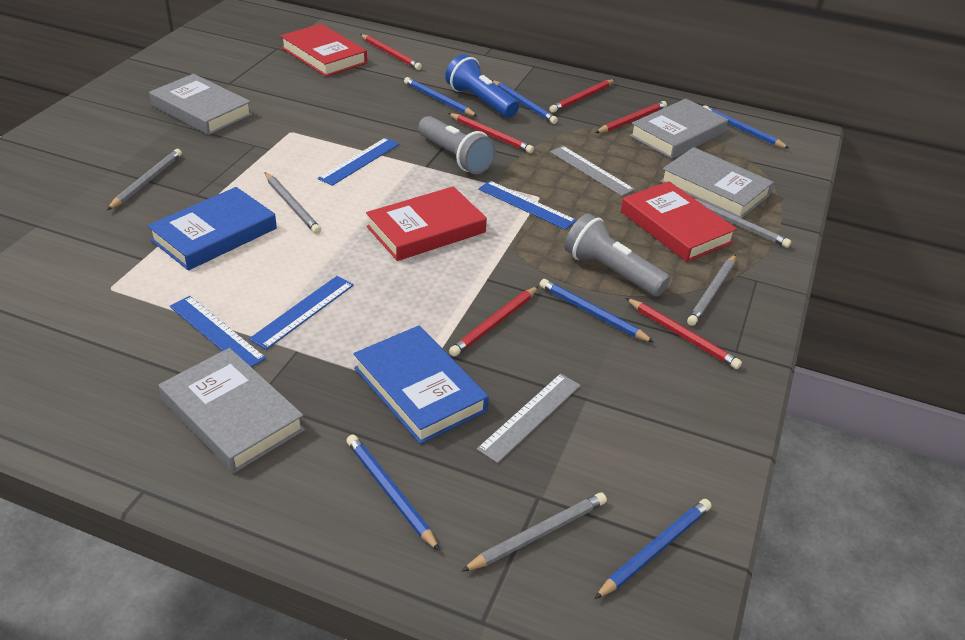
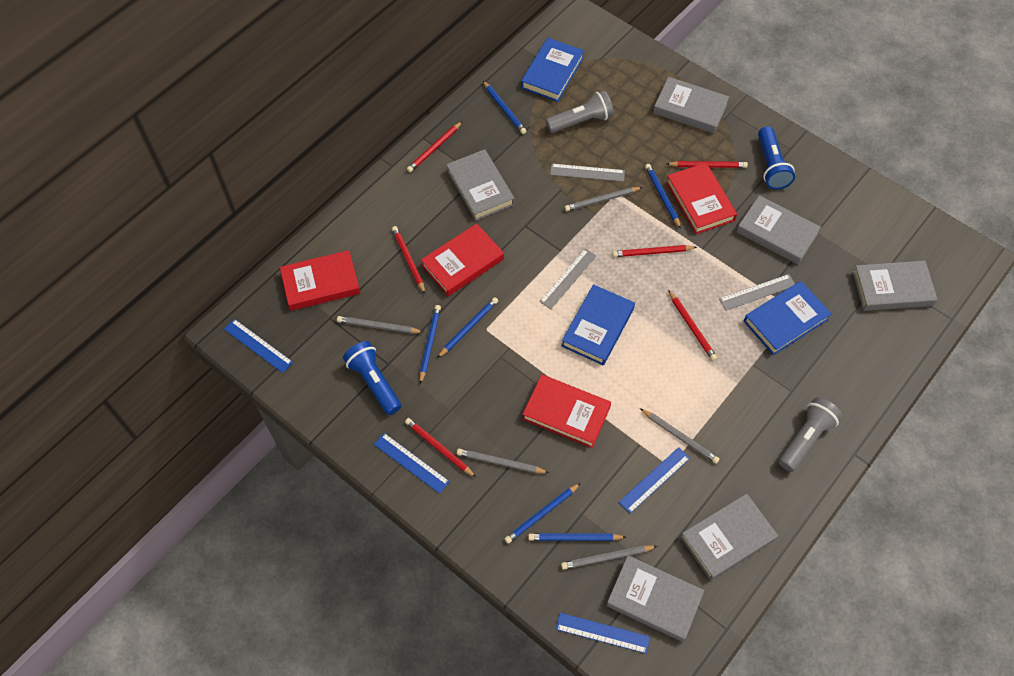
blue book: 2 -> 3
blue flashlight: 1 -> 2
grey book: 4 -> 6
grey ruler: 2 -> 3
red book: 3 -> 4

